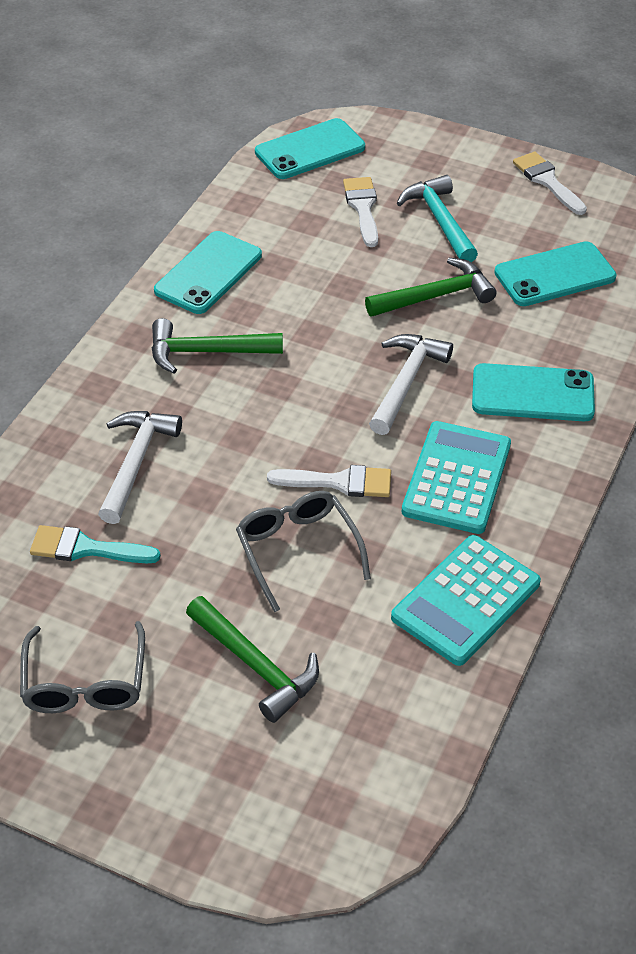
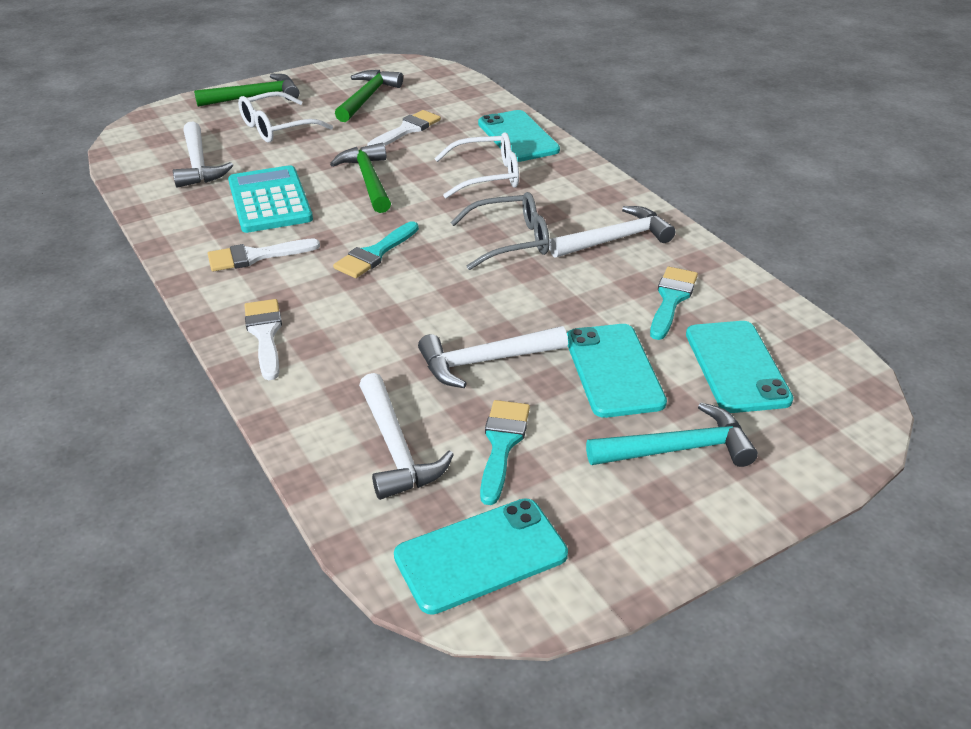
grey glasses: 2 -> 1
turquoise brush: 1 -> 3
turquoise calculator: 2 -> 1
white glasses: 0 -> 2
white hammer: 2 -> 4

